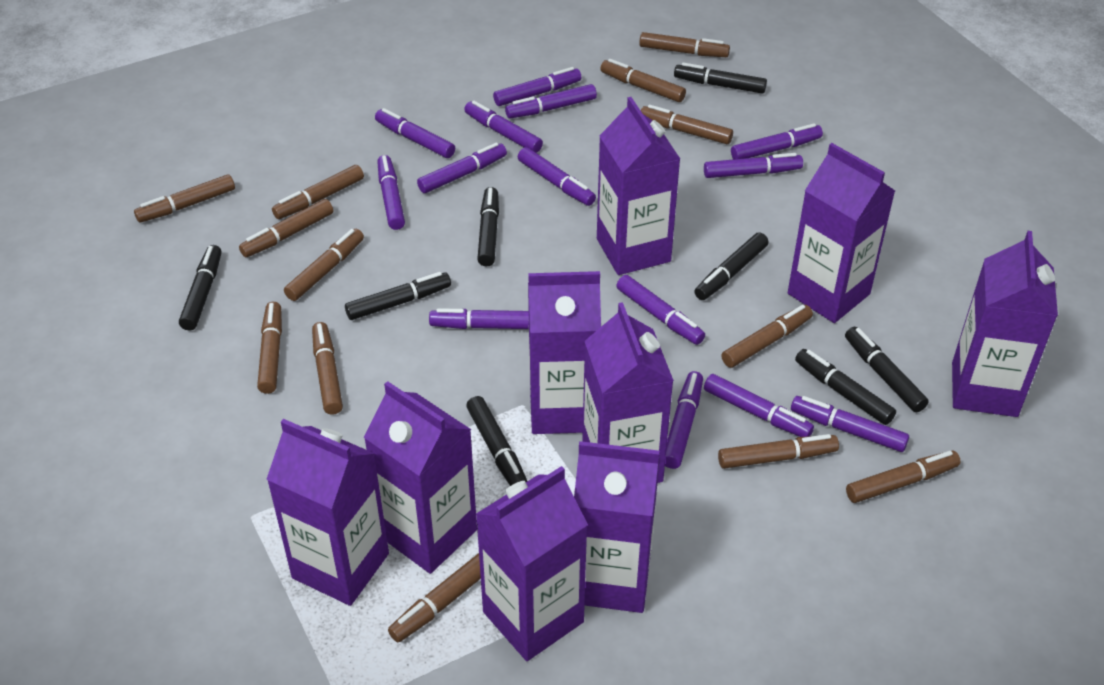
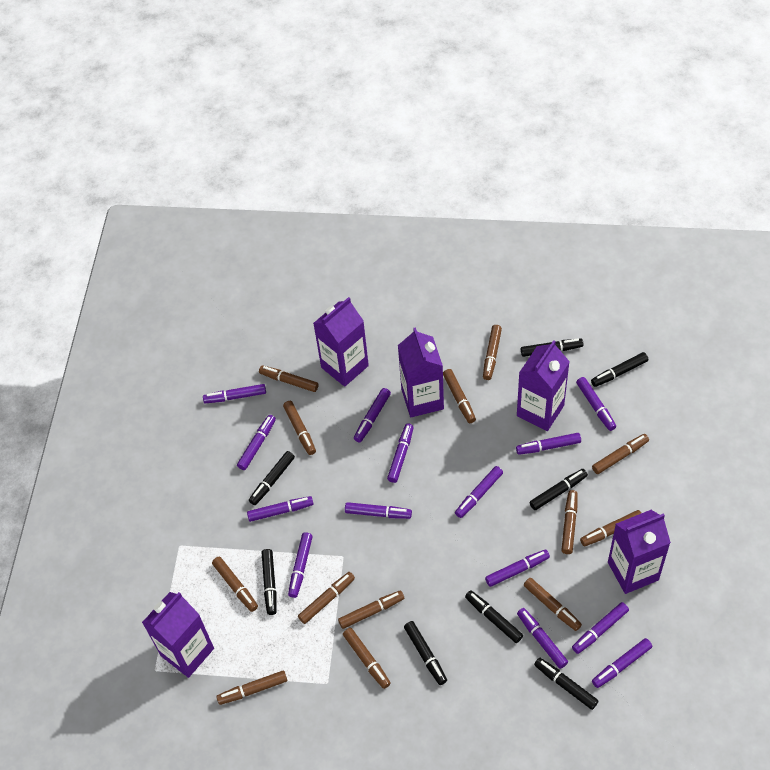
purple carton: 9 -> 5

